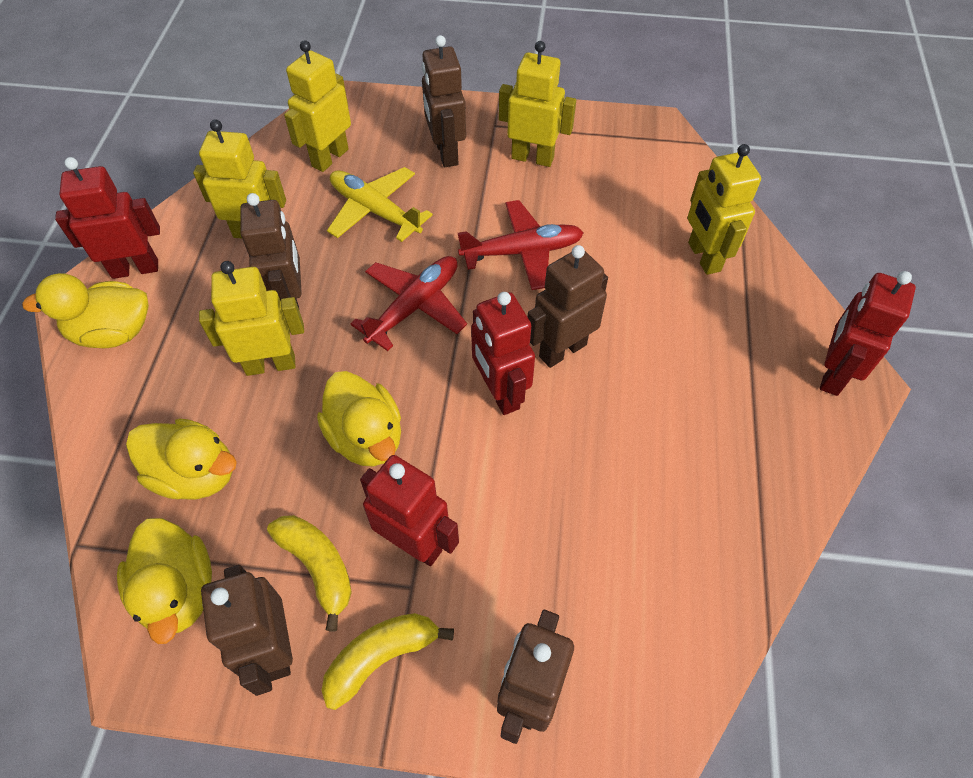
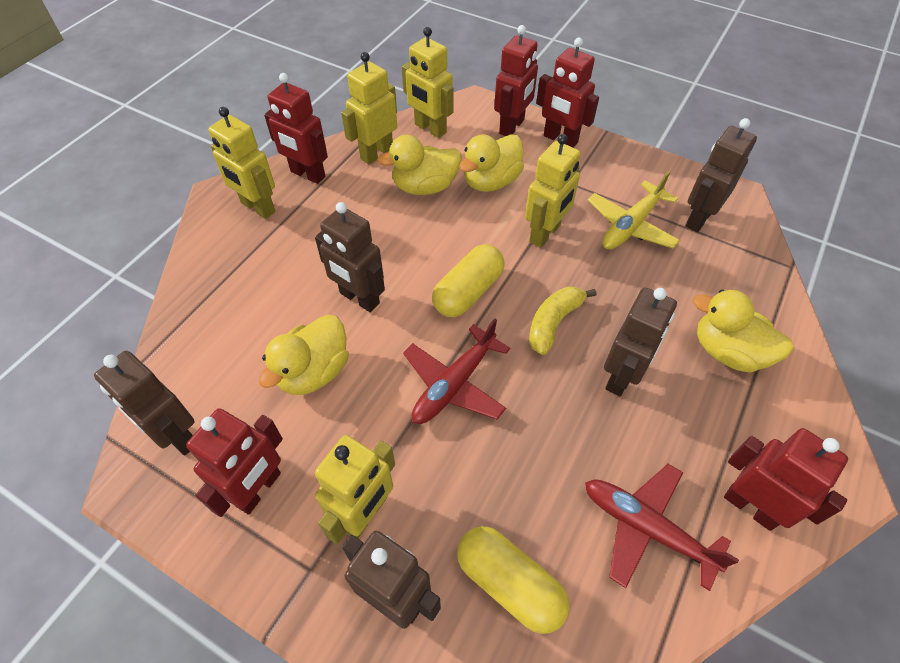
red robot: 4 -> 5
yellow banana: 2 -> 1
yellow capsule: 0 -> 2

